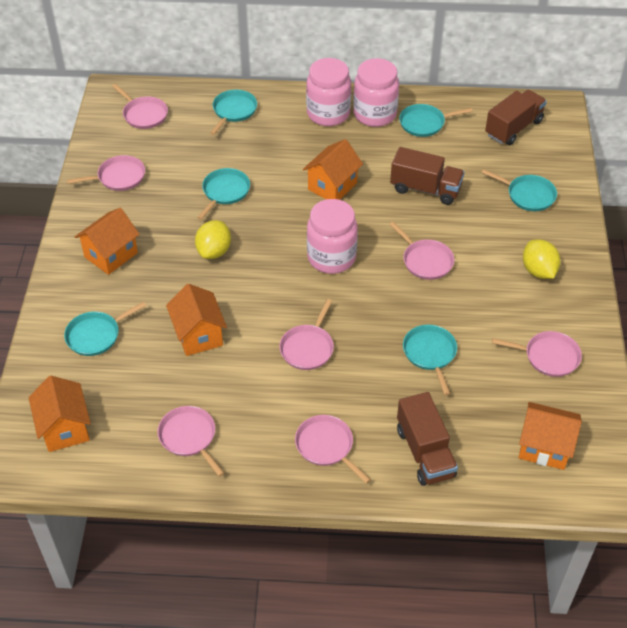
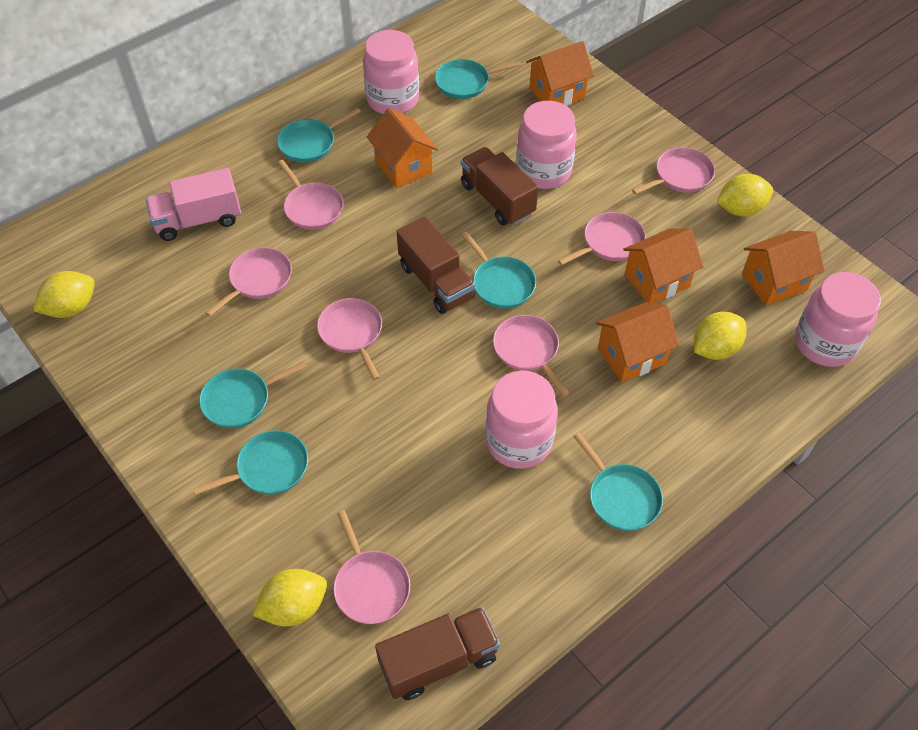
pink jar: 3 -> 4
pink truck: 0 -> 1
yellow lemon: 2 -> 4

